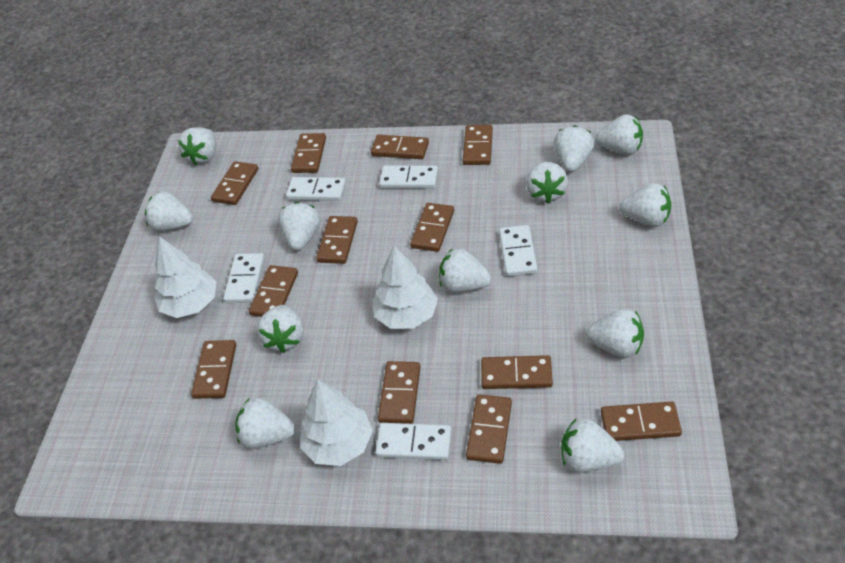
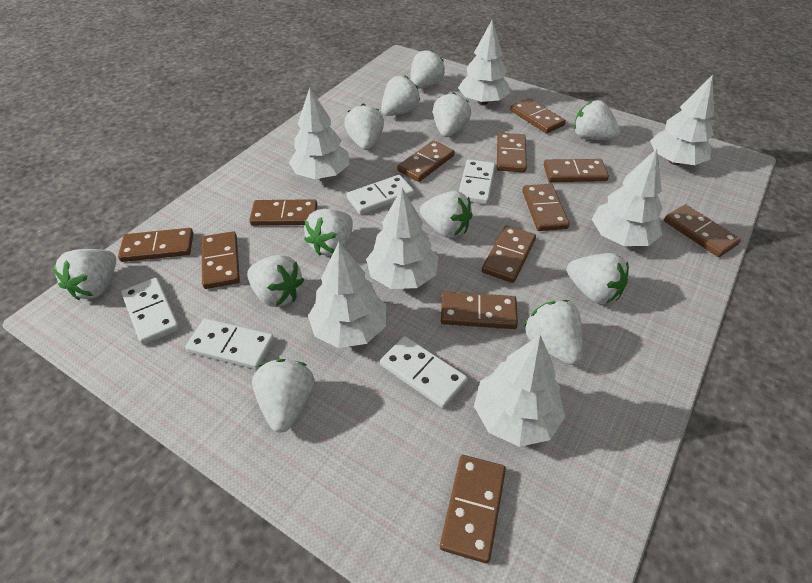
white tree: 3 -> 7

